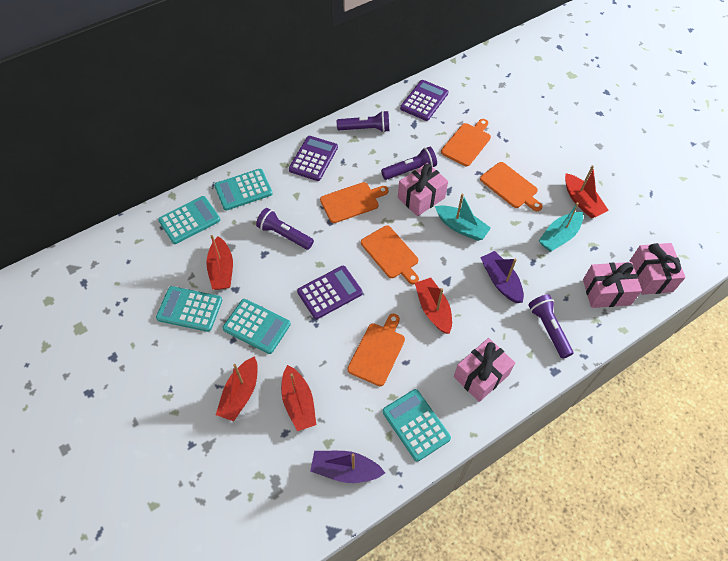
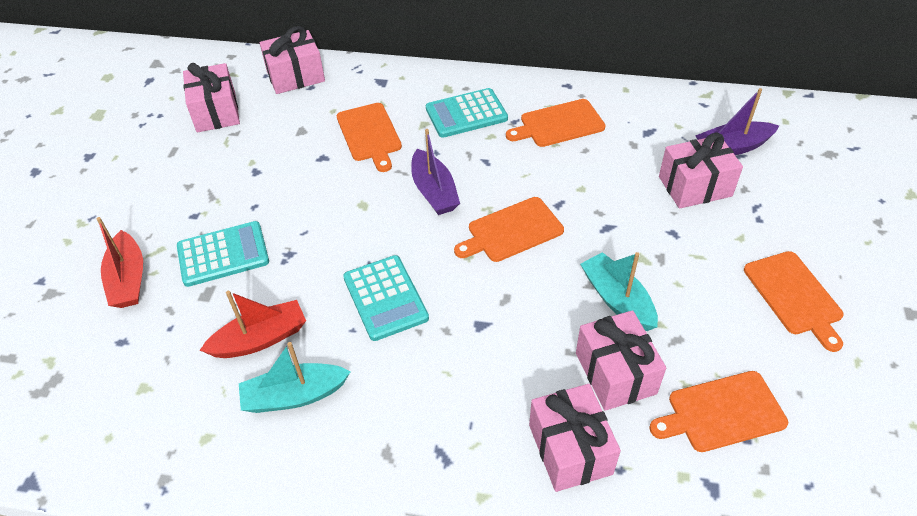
pink gift: 4 -> 5
purple calculator: 3 -> 0
purple flashlight: 4 -> 0
red boat: 5 -> 2
turquoise calculator: 5 -> 3

